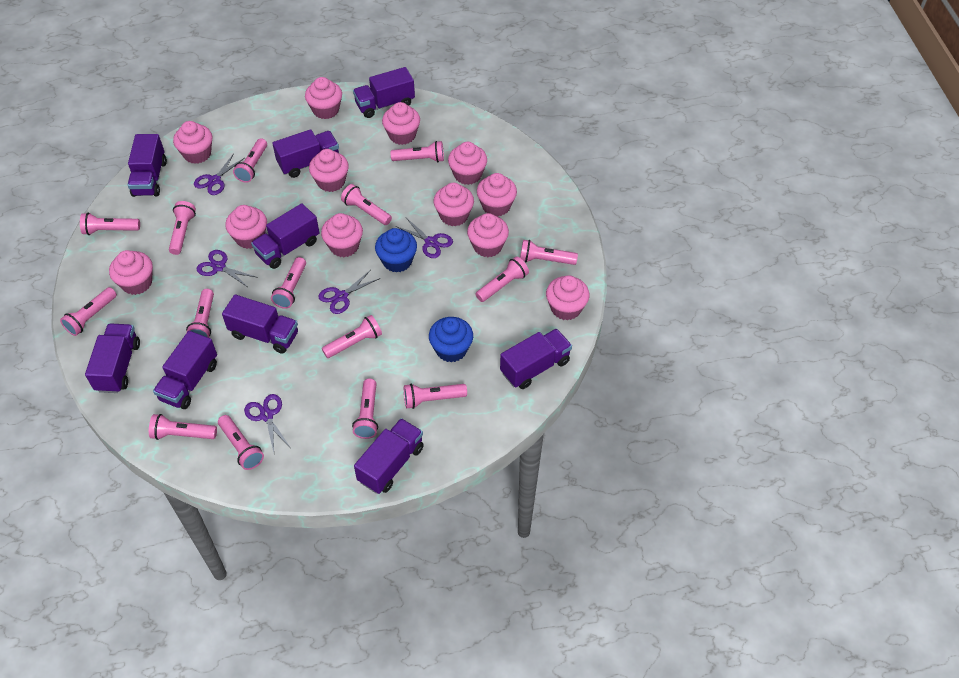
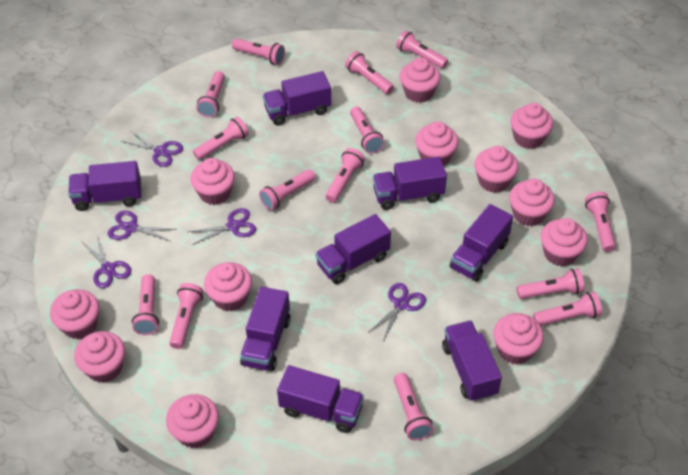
blue cupcake: 2 -> 0
pink flashlight: 15 -> 14
purple truck: 9 -> 8

